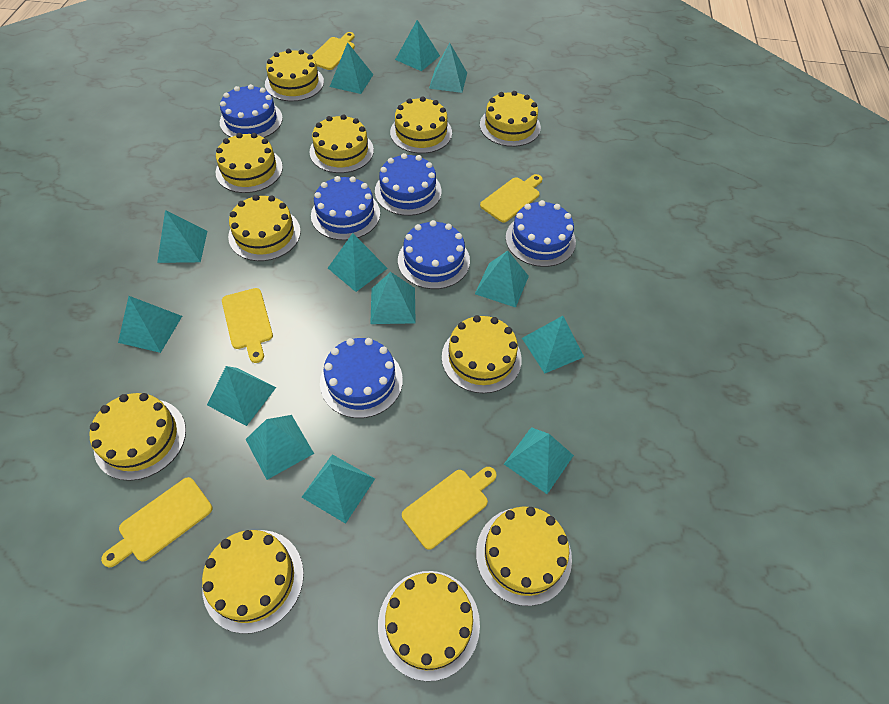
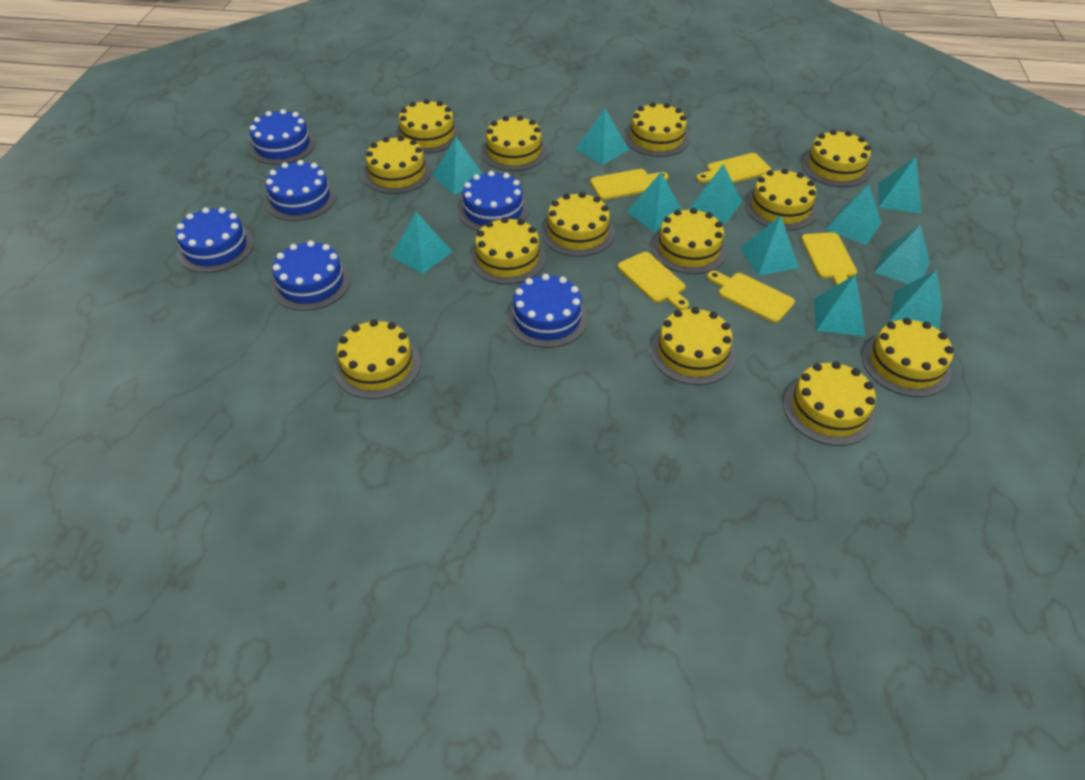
turquoise pyramid: 13 -> 11
yellow cake: 11 -> 13

